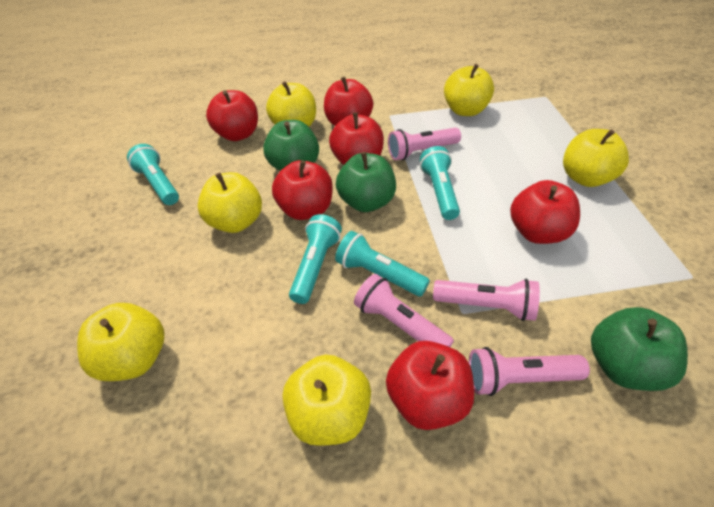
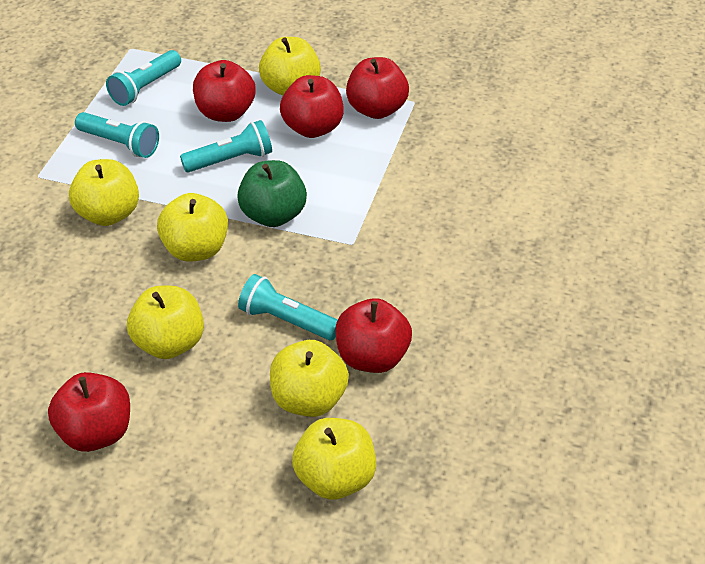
green apple: 3 -> 1
pink flashlight: 4 -> 0
red apple: 6 -> 5

